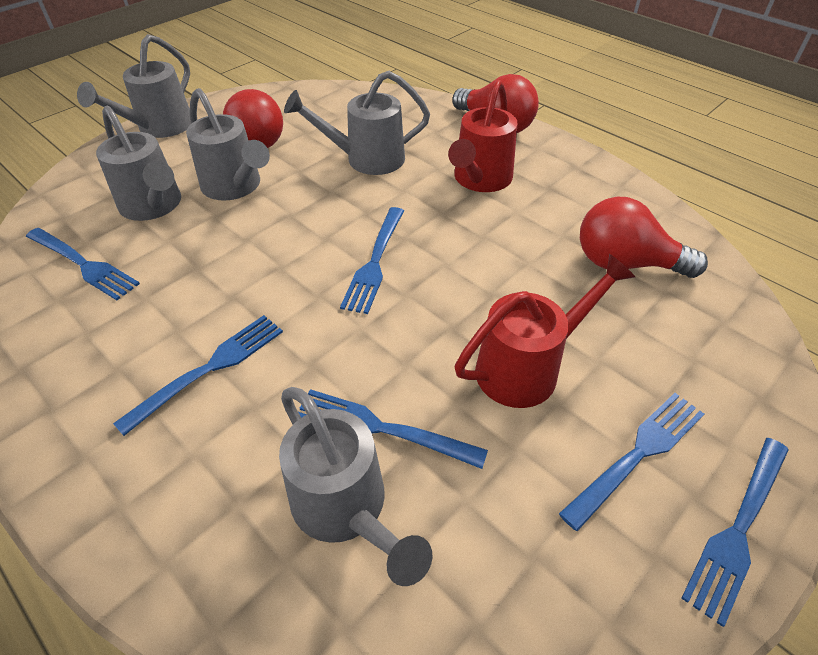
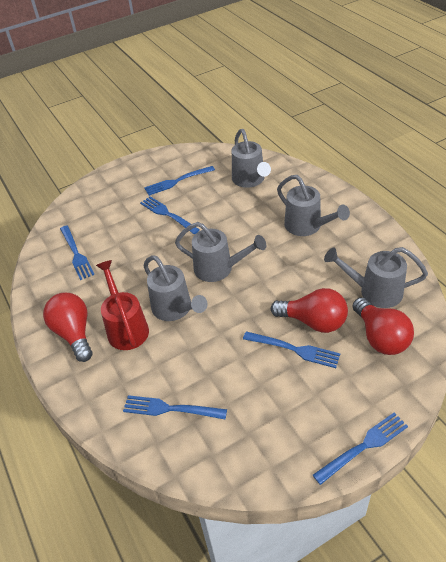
red watering can: 2 -> 1

